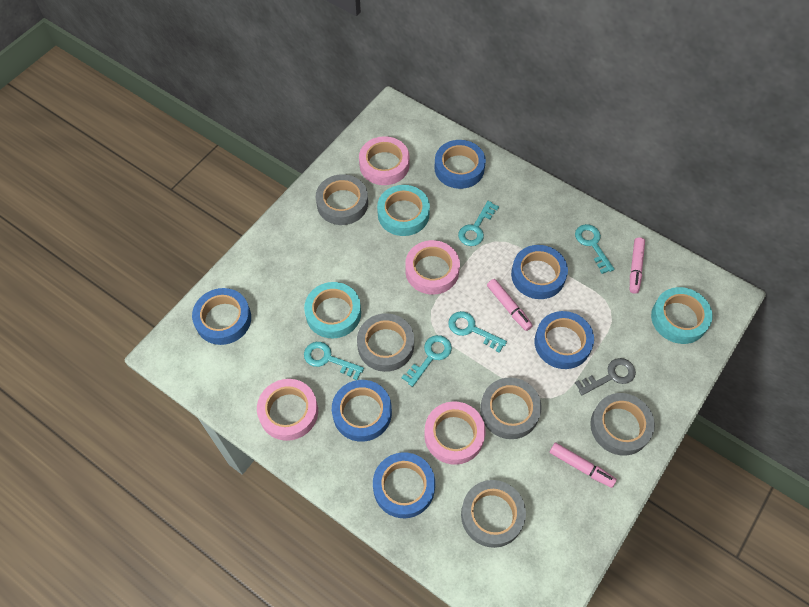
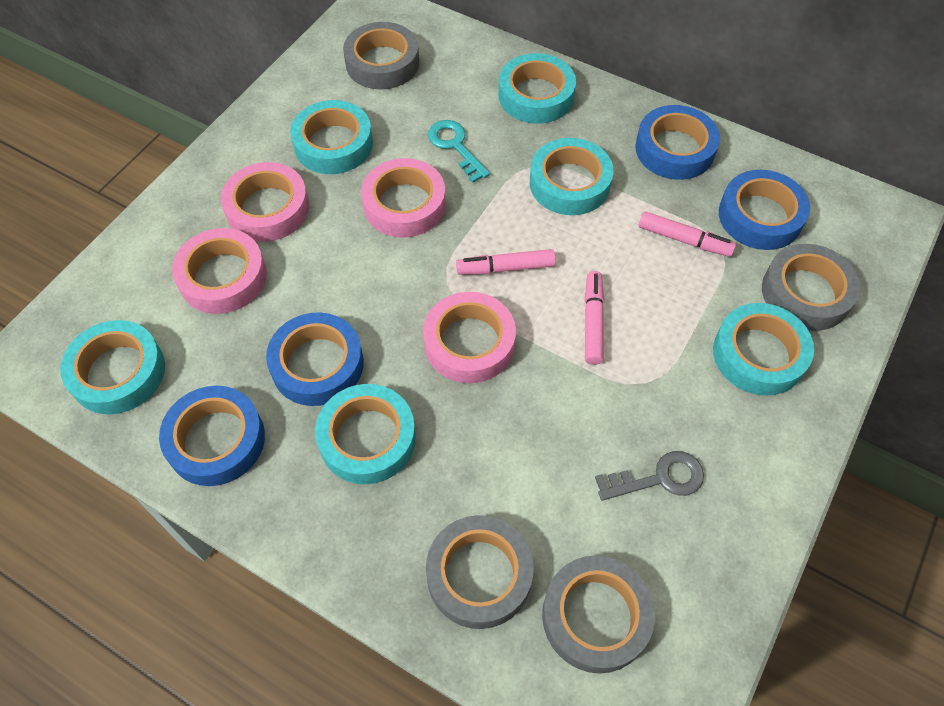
blue tape: 6 -> 4
grey tape: 5 -> 4
turquoise key: 5 -> 1
turquoise tape: 3 -> 6

